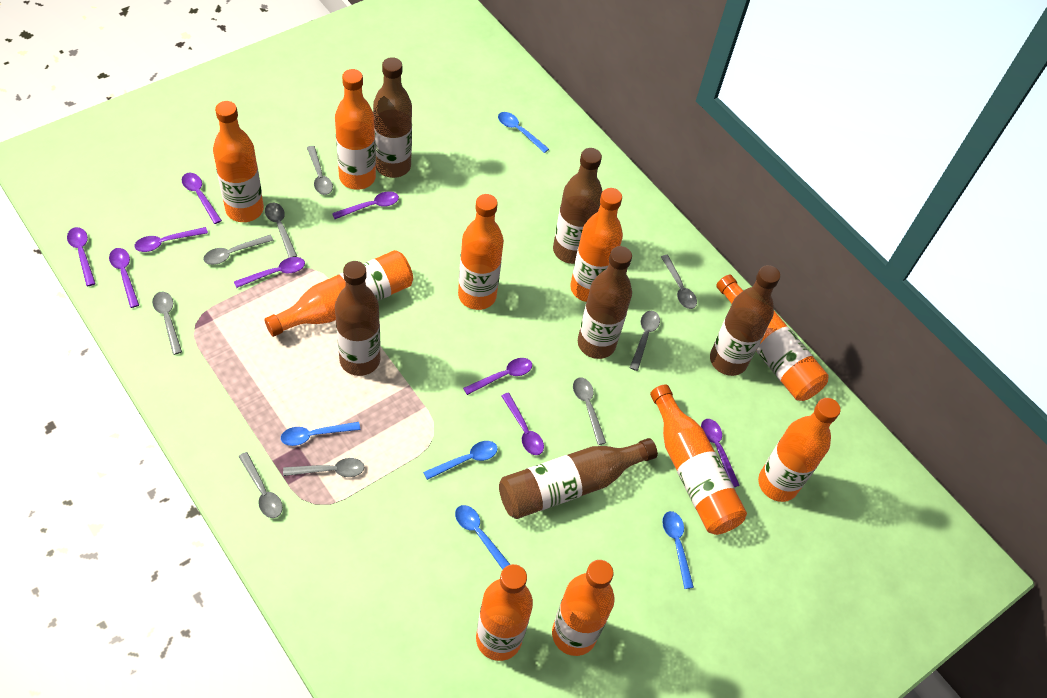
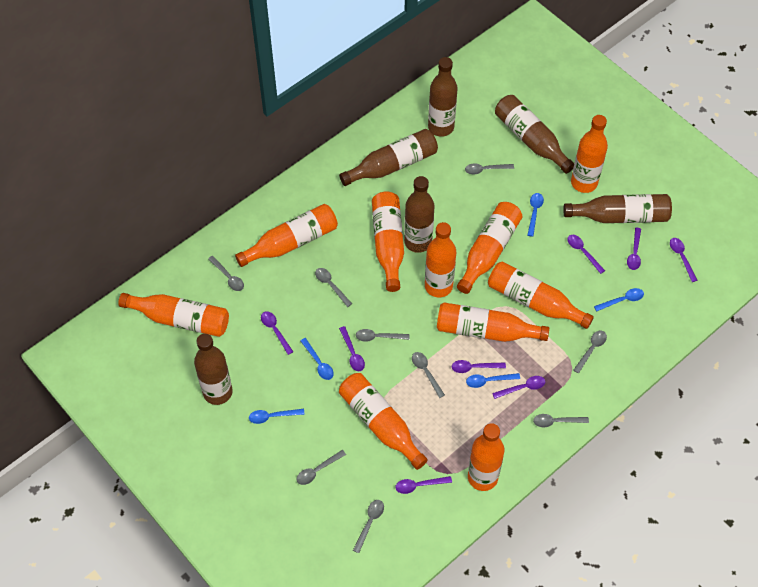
purple spoon: 9 -> 8

